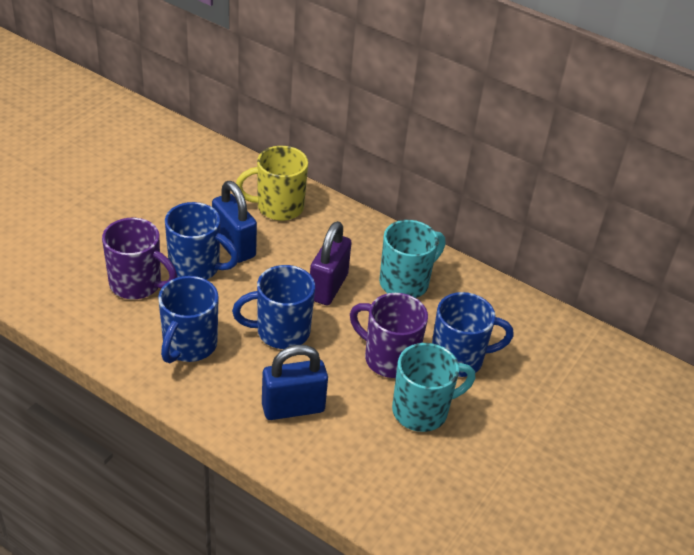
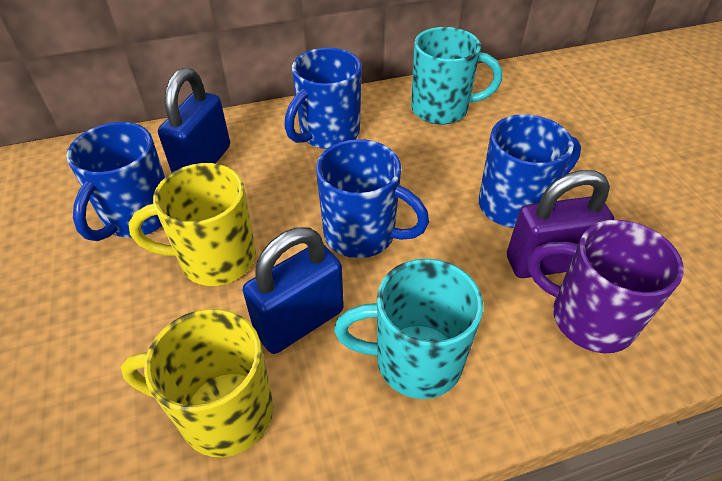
purple mug: 2 -> 1
yellow mug: 1 -> 2

